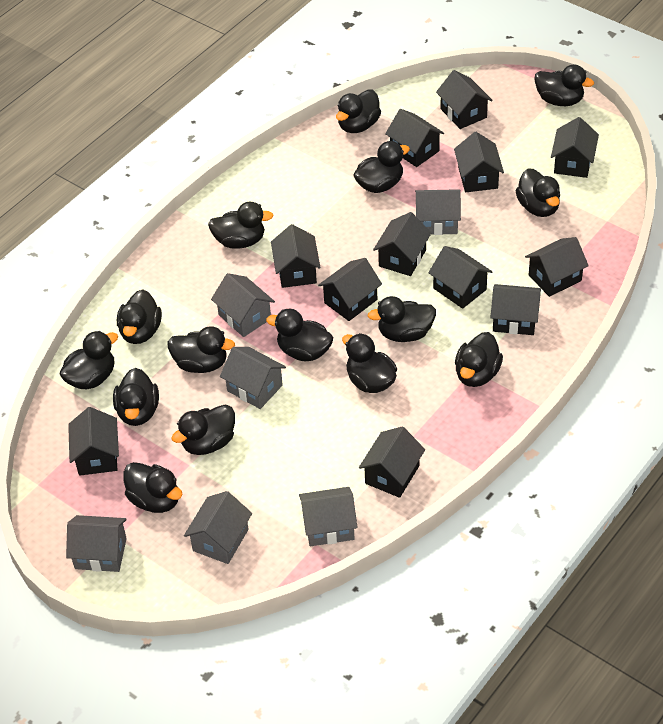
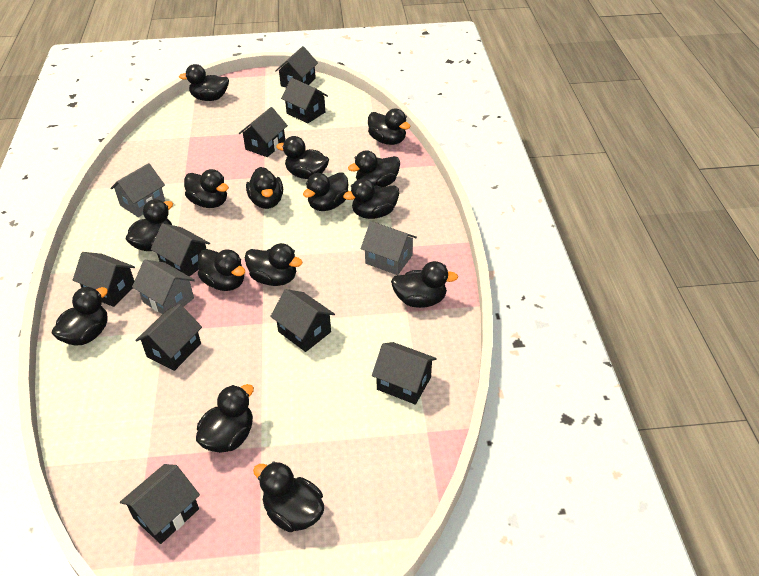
black house: 12 -> 9
grey house: 6 -> 3

